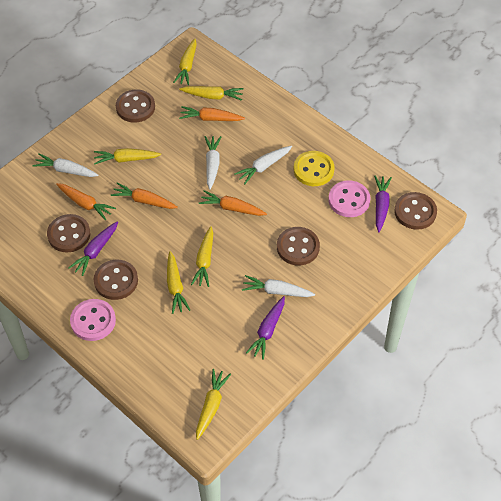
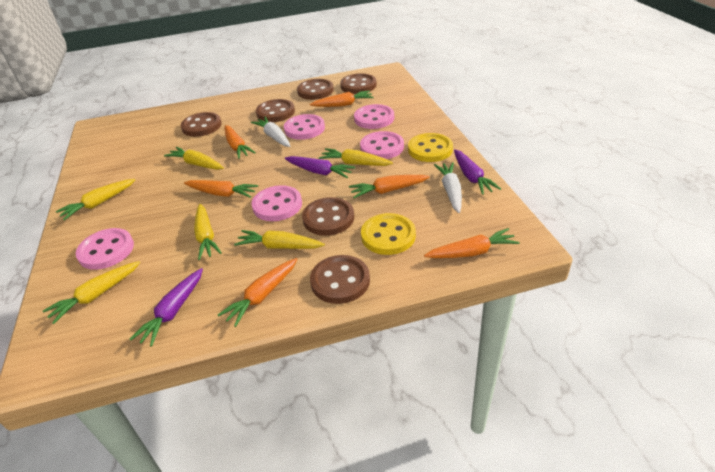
brown button: 5 -> 6
orange carrot: 4 -> 6
pink button: 2 -> 5
white carrot: 4 -> 2
yellow button: 1 -> 2

